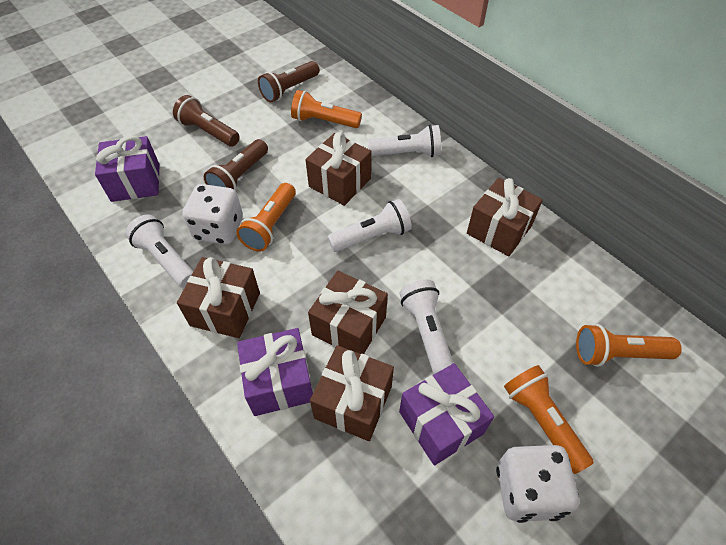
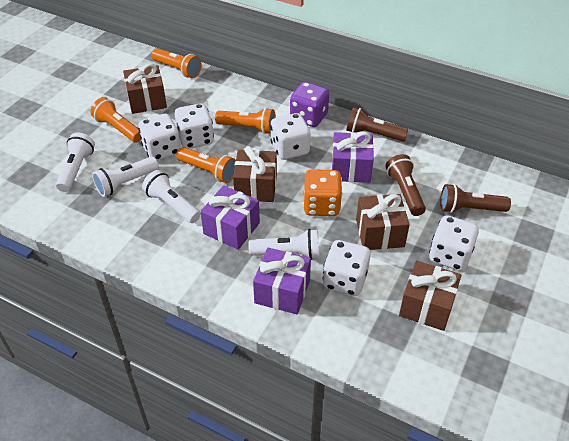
brown gift: 5 -> 4
orange dice: 0 -> 1
purple dice: 0 -> 1
white dice: 2 -> 5

